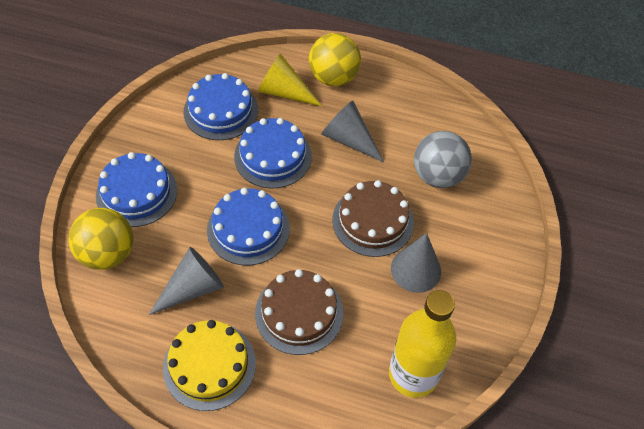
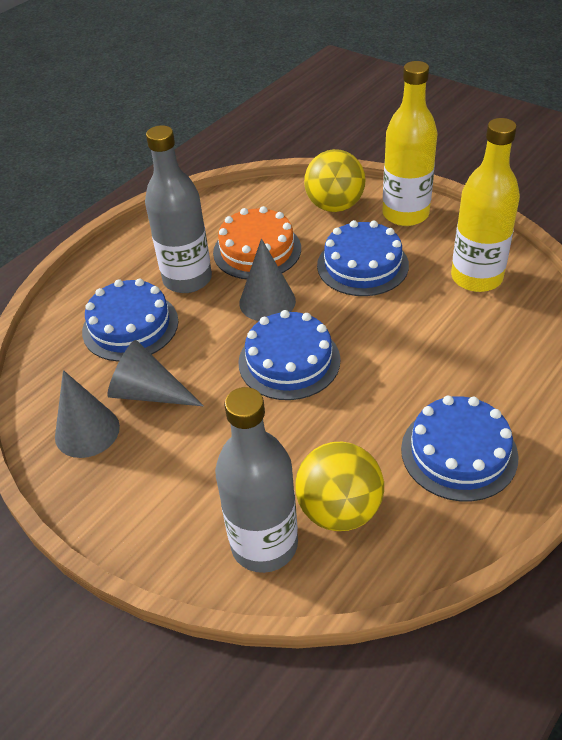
brown cake: 2 -> 0
grey ball: 1 -> 0
grey bottle: 0 -> 2
orange cake: 0 -> 1
yellow bottle: 1 -> 2
yellow cake: 1 -> 0
yellow cone: 1 -> 0

